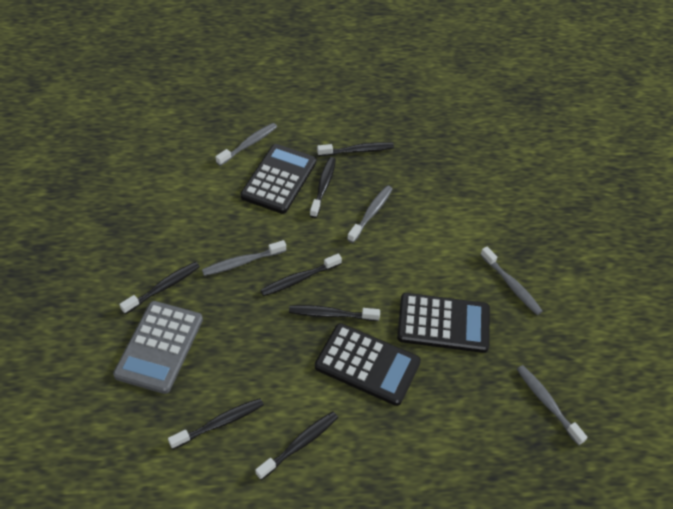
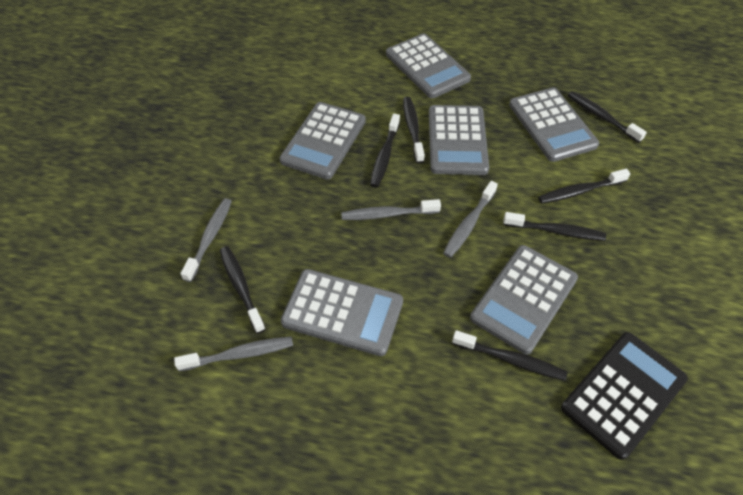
black calculator: 3 -> 1
grey calculator: 1 -> 6
grey toothbrush: 5 -> 4

